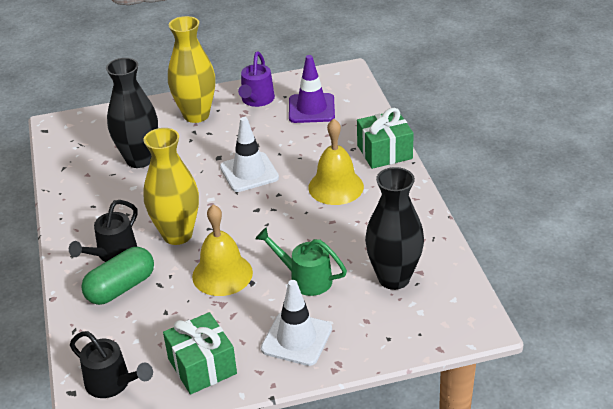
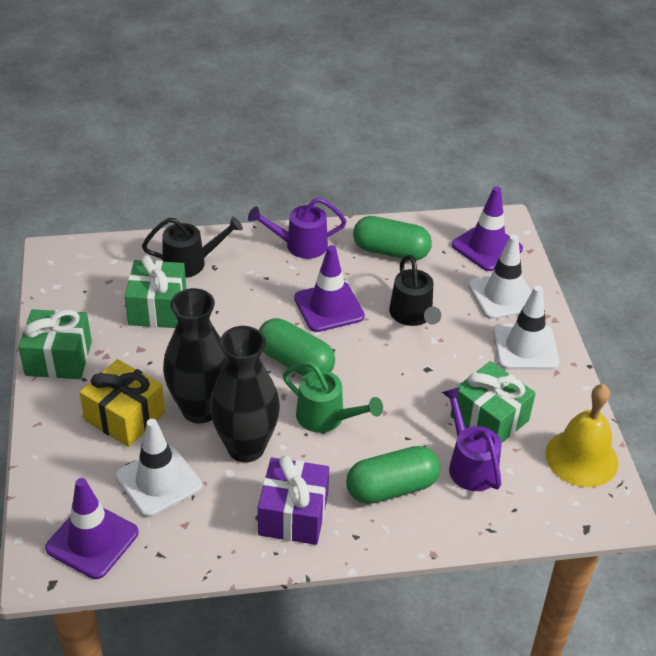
green capsule: 1 -> 3
green gift: 2 -> 3
purple gift: 0 -> 1
purple traffic cone: 1 -> 3
purple watering can: 1 -> 2
white traffic cone: 2 -> 3
yellow bell: 2 -> 1
yellow gift: 0 -> 1
yellow vase: 2 -> 0

